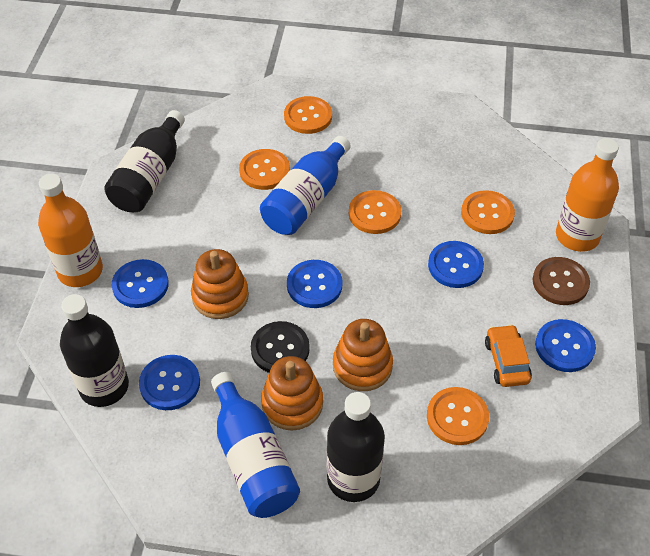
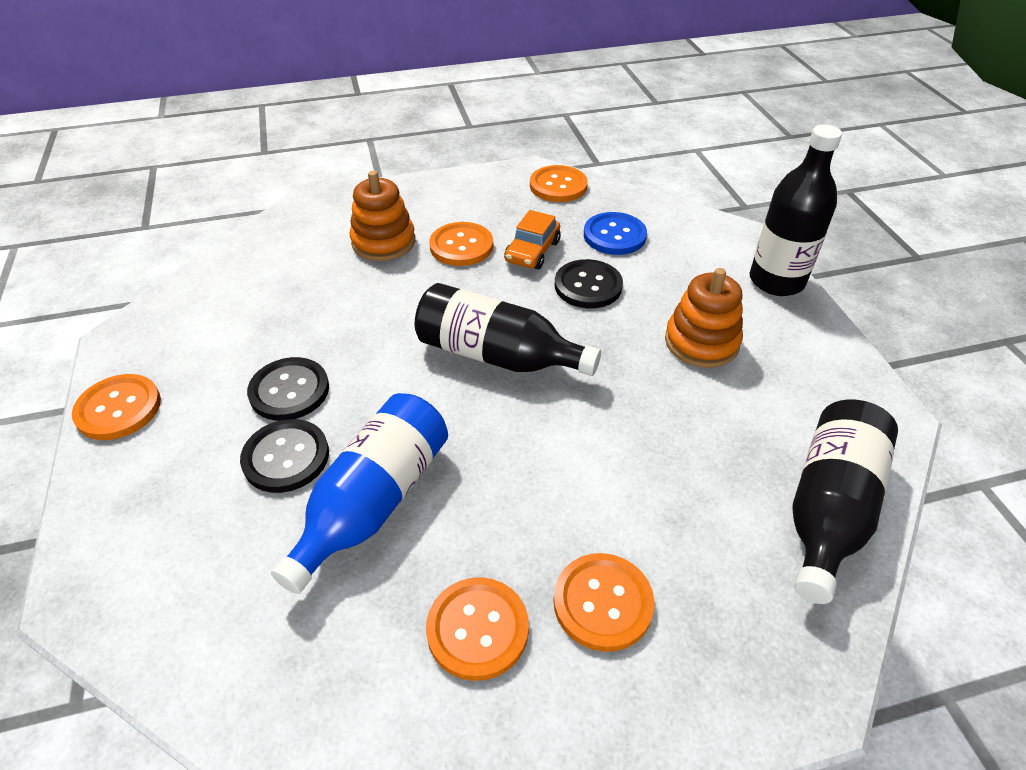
black button: 1 -> 3
blue bottle: 2 -> 1
blue button: 5 -> 1
brown button: 1 -> 0
orange bottle: 2 -> 0
orange stacking toy: 3 -> 2

